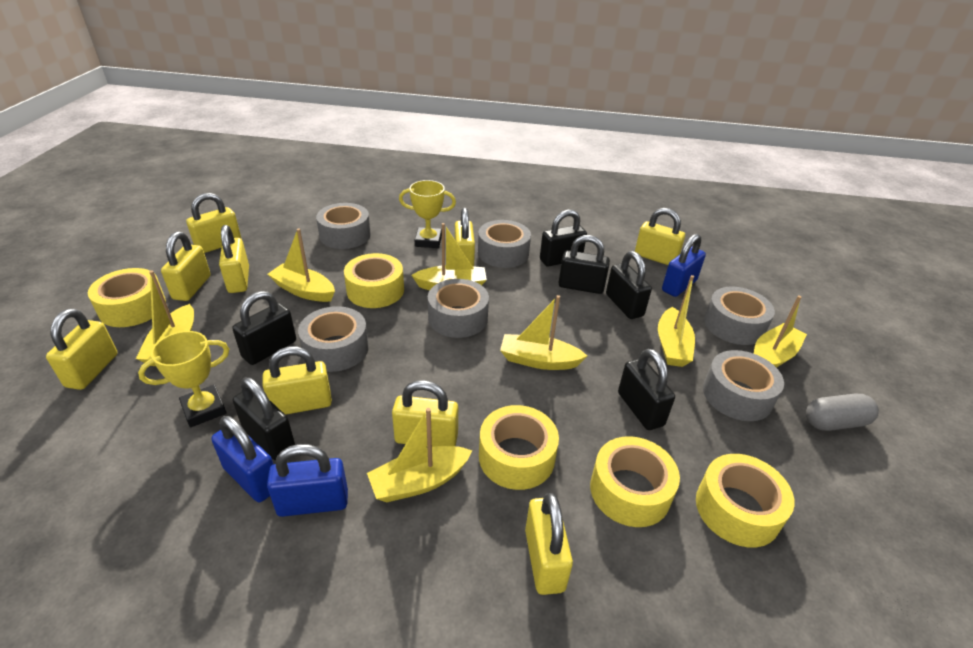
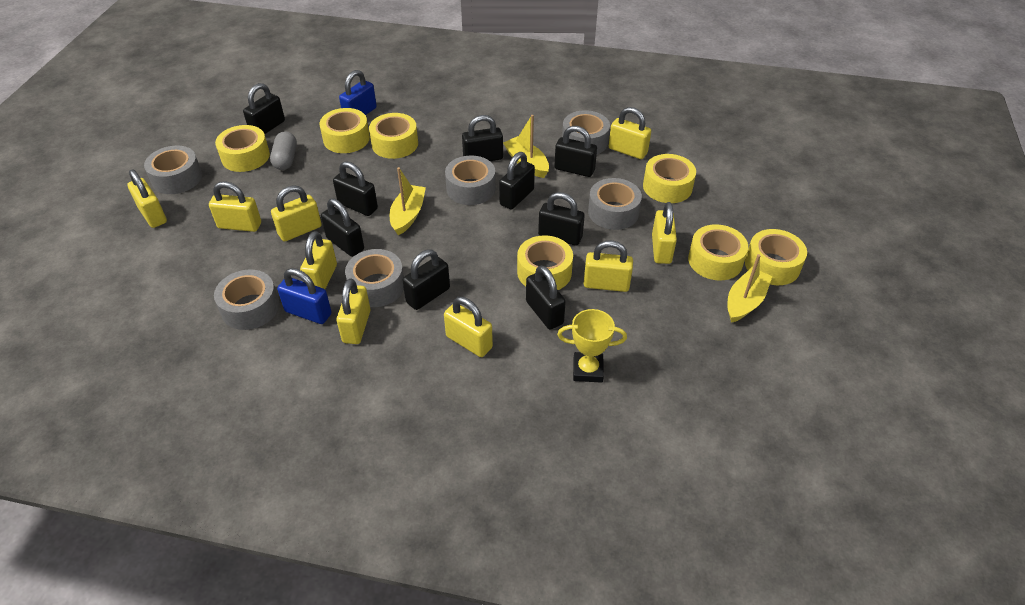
black padlock: 6 -> 9
blue padlock: 3 -> 2
yellow boat: 7 -> 3
yellow tape: 5 -> 7
yellow trophy: 2 -> 1

